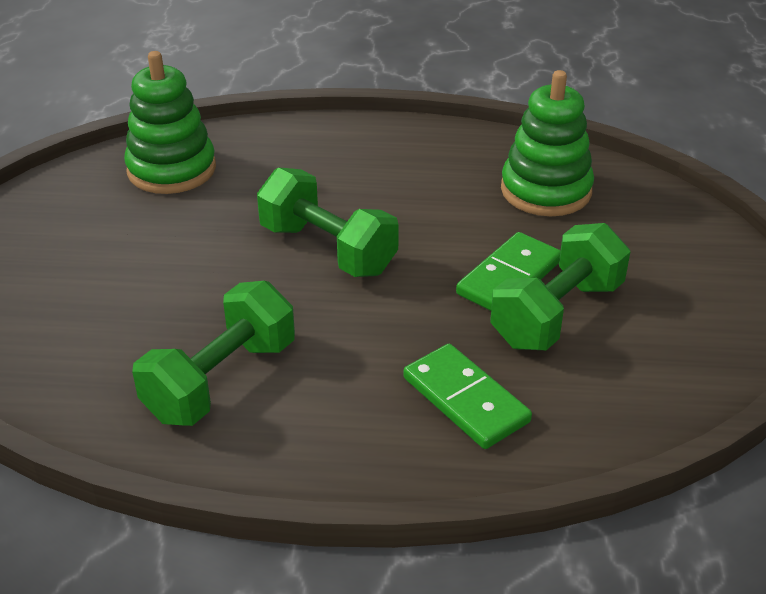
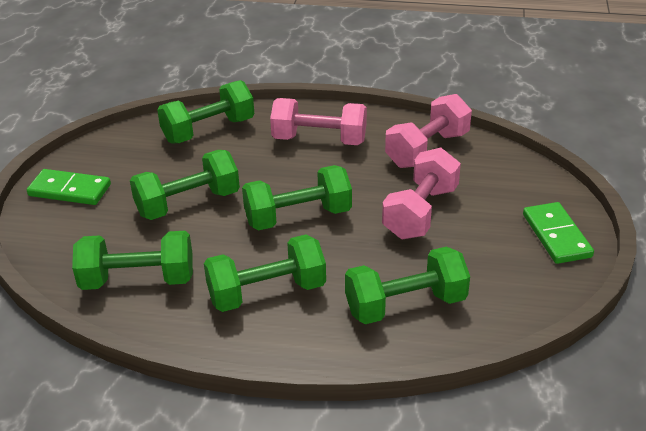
green dumbbell: 3 -> 6
green stacking toy: 2 -> 0
pink dumbbell: 0 -> 3

